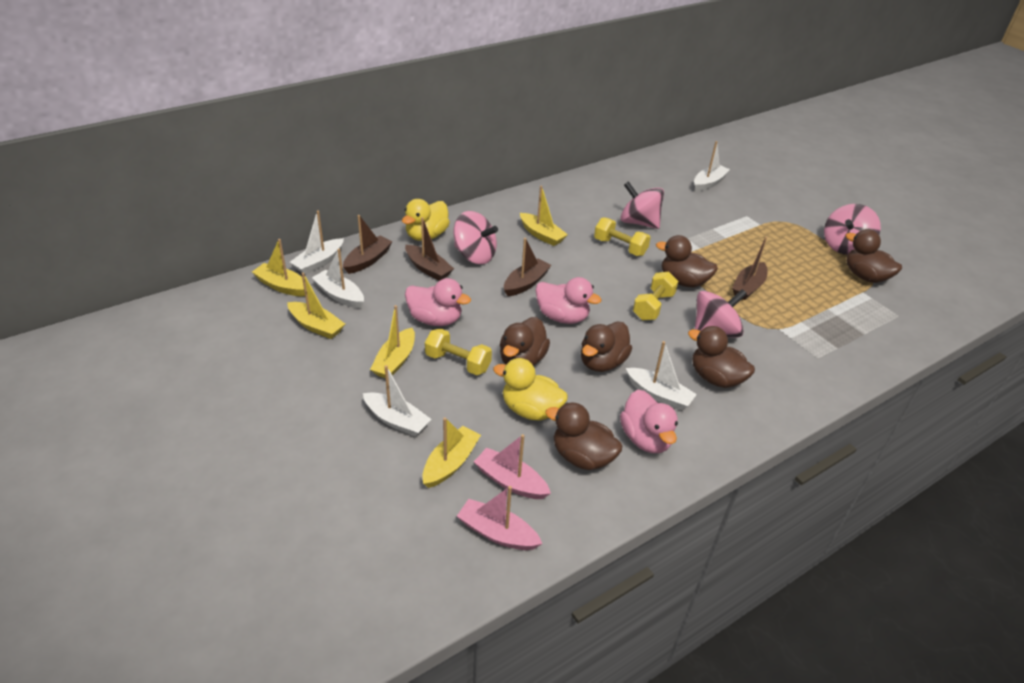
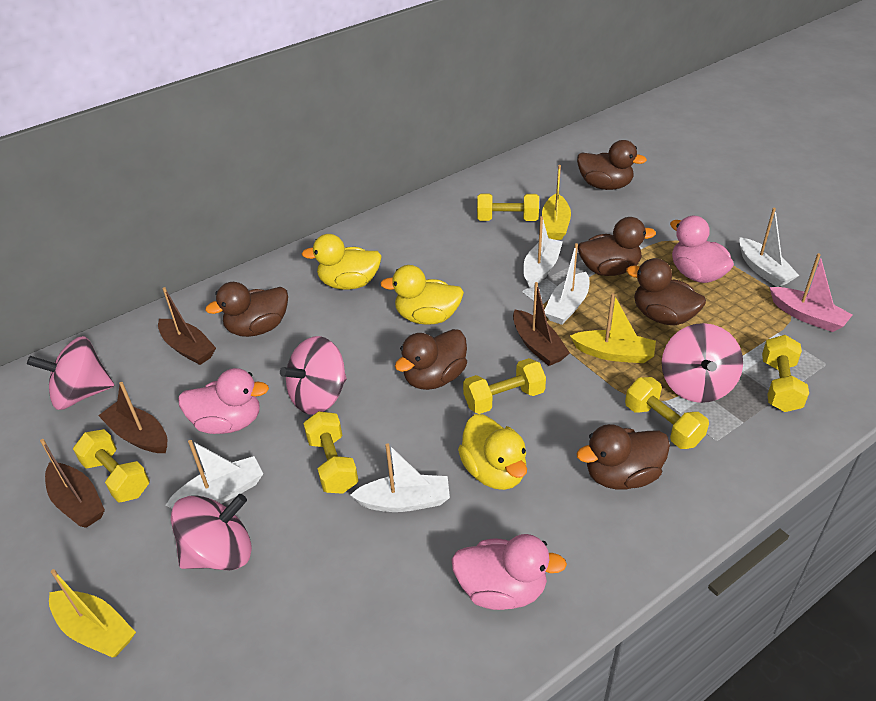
pink boat: 2 -> 1
yellow boat: 5 -> 3
yellow duck: 2 -> 3
yellow dumbbell: 3 -> 6

